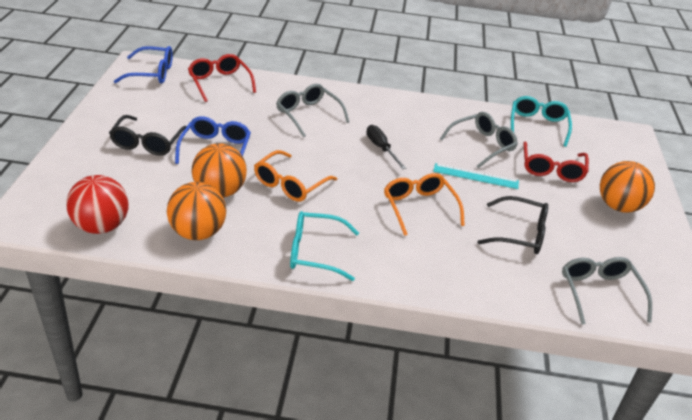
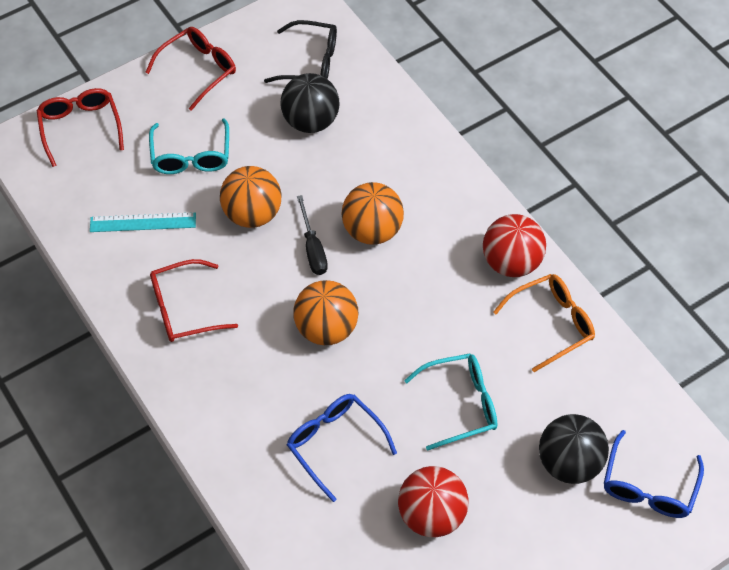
black ball: 0 -> 2
black glasses: 2 -> 1
grey glasses: 3 -> 0
orange glasses: 2 -> 1
red ball: 1 -> 2
red glasses: 2 -> 3

